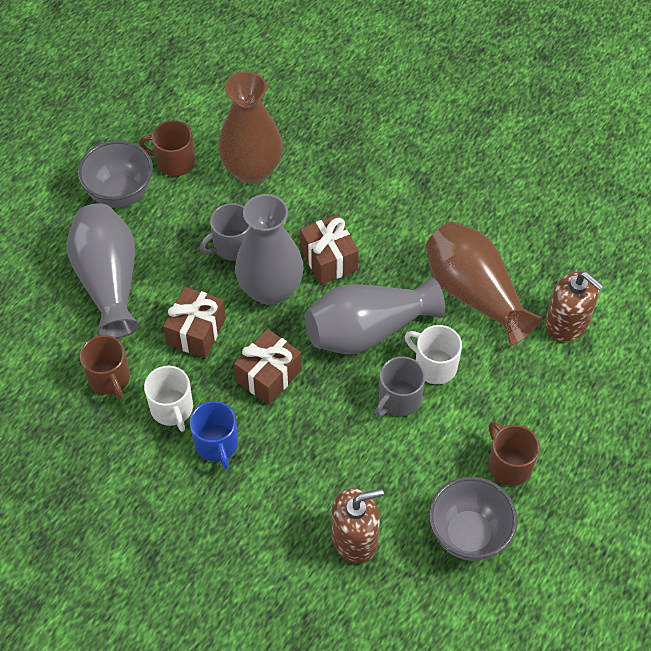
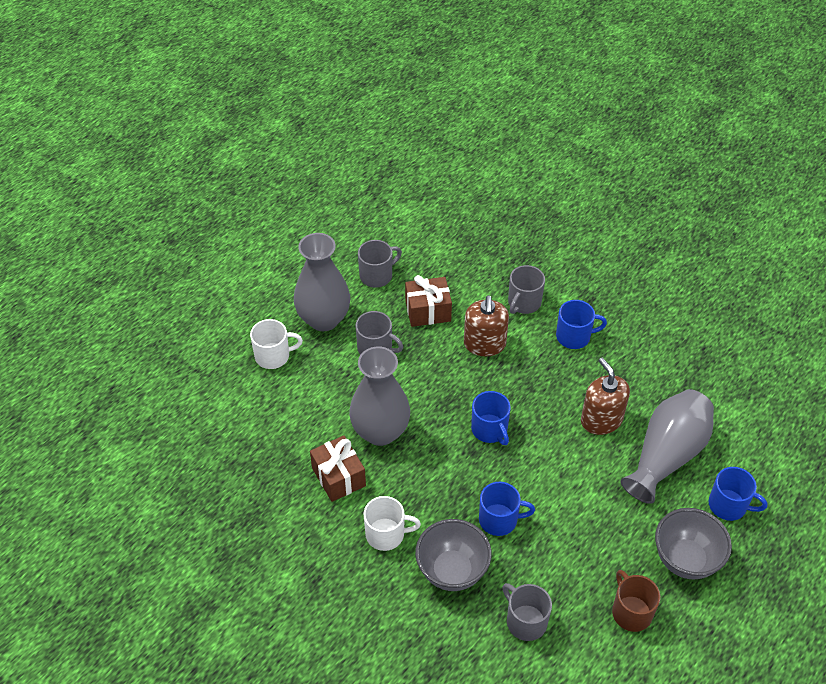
blue mug: 1 -> 4
brown gift: 3 -> 2
brown mug: 3 -> 1
brown vase: 2 -> 0
grey mug: 2 -> 4

